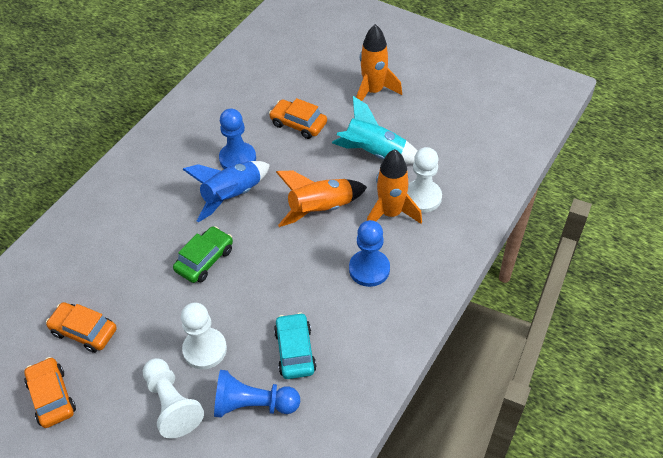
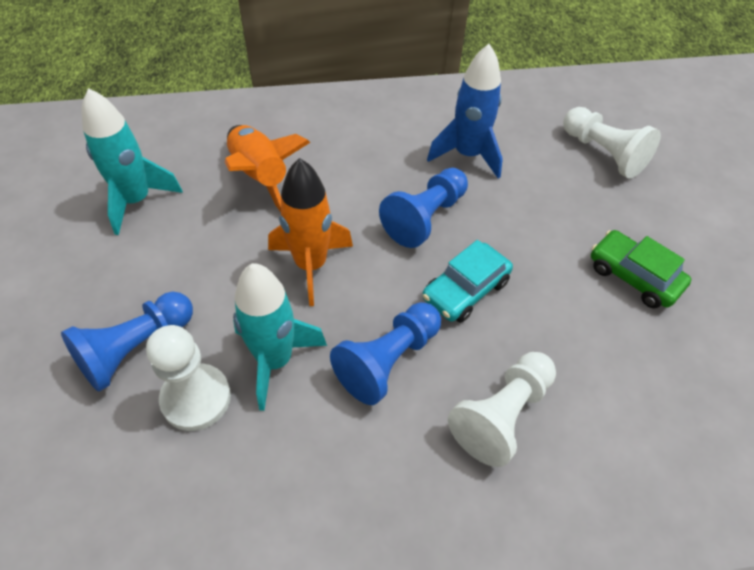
orange car: 3 -> 0
orange rocket: 3 -> 2
turquoise rocket: 1 -> 2

